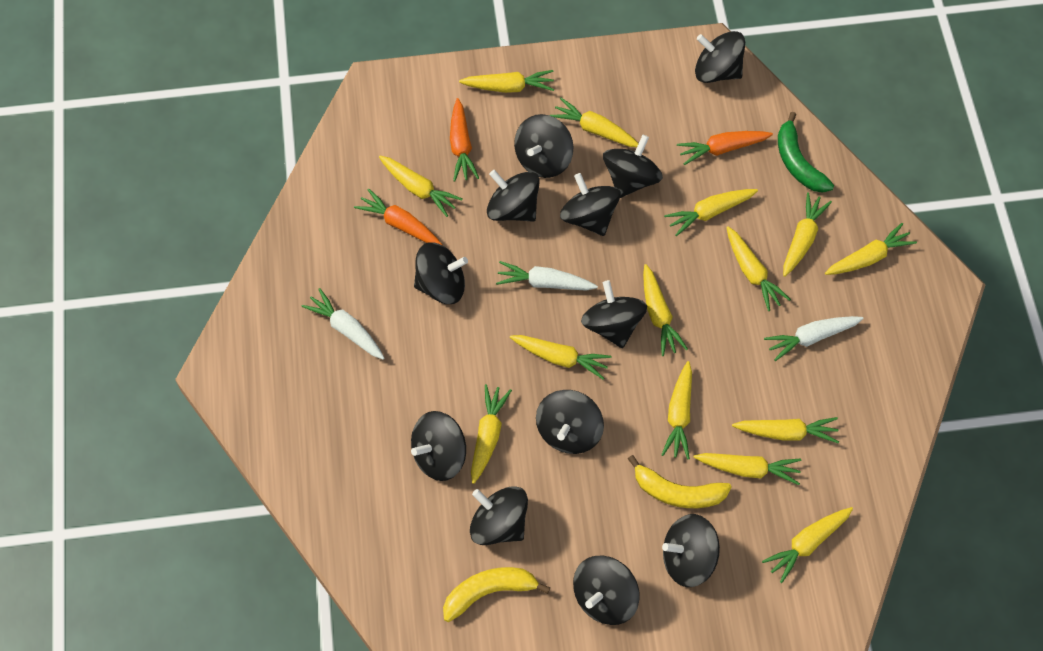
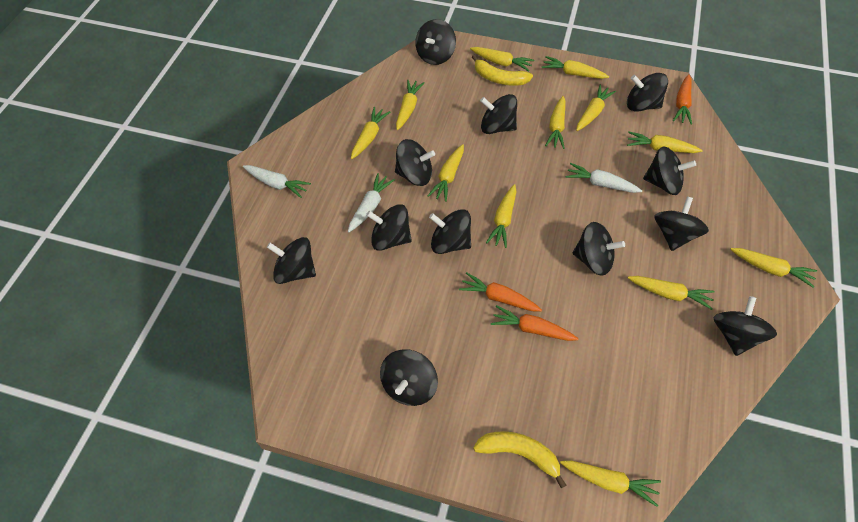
green banana: 1 -> 0
yellow carrot: 14 -> 12

